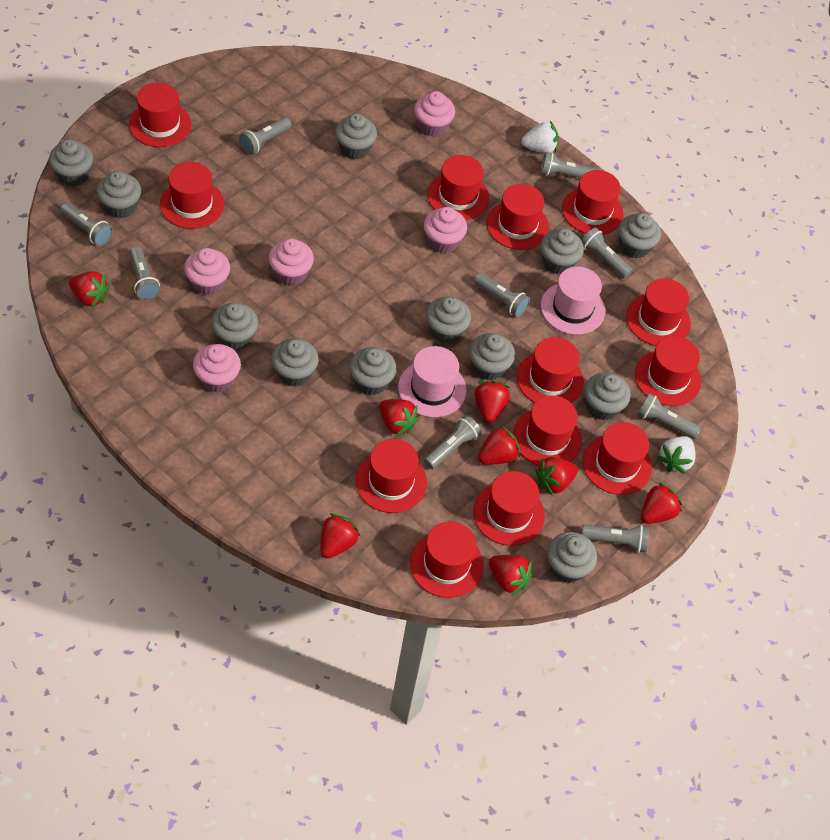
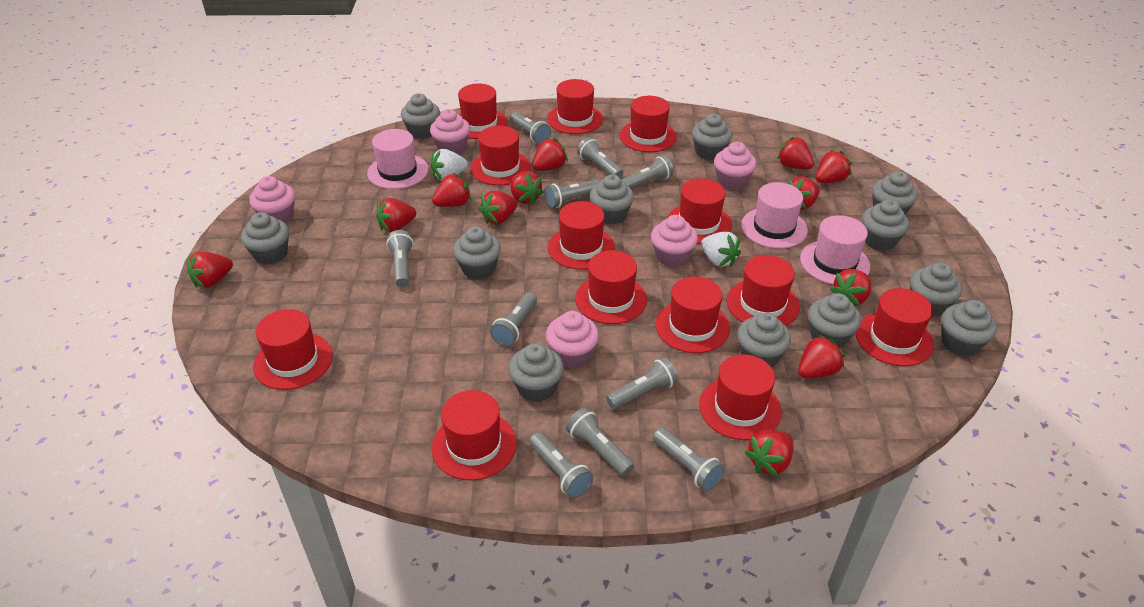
grey flashlight: 9 -> 10
pink hat: 2 -> 3
red strawberry: 8 -> 12

